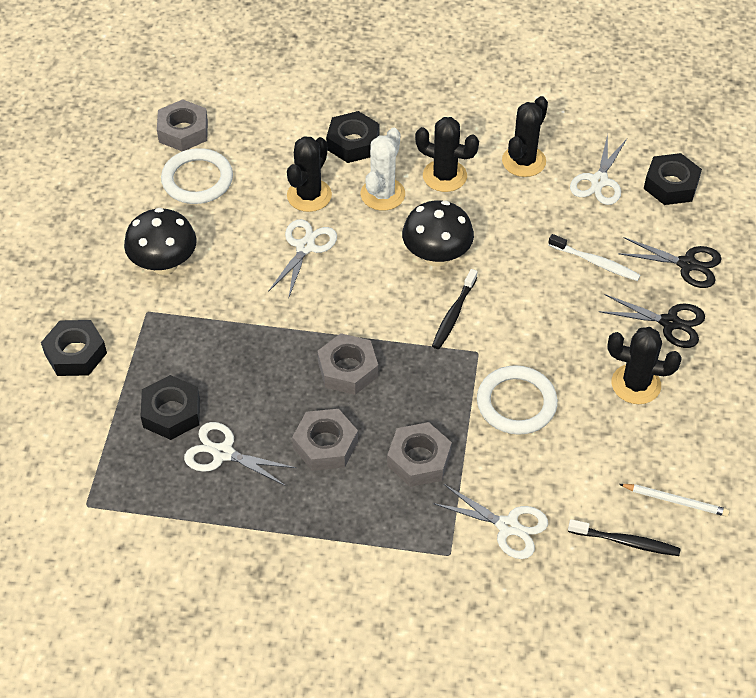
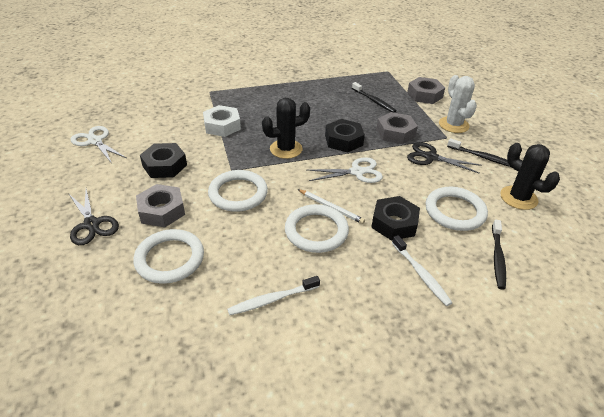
black cactus: 4 -> 2
black mushroom: 2 -> 0
black nut: 4 -> 3
black toothbrush: 2 -> 3
grey nut: 4 -> 3
white nut: 0 -> 1
white ring: 2 -> 4
white scissors: 4 -> 2
white toothbrush: 1 -> 2

